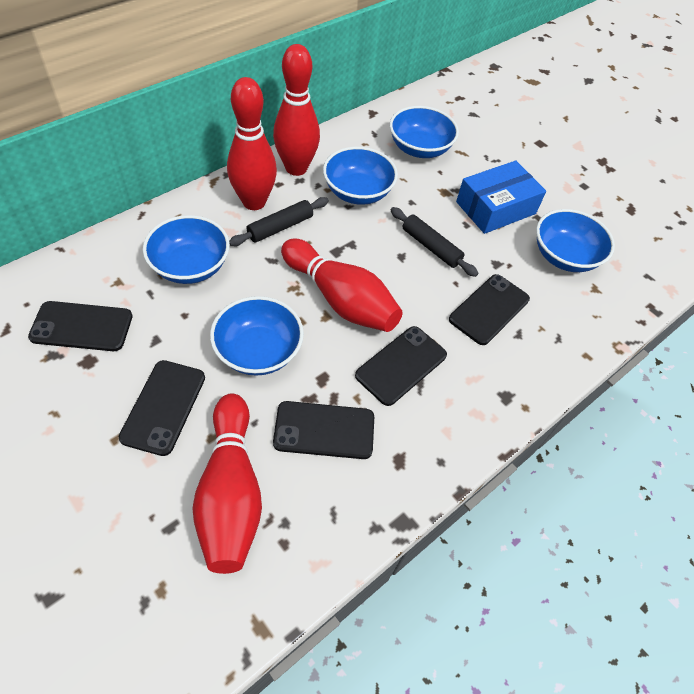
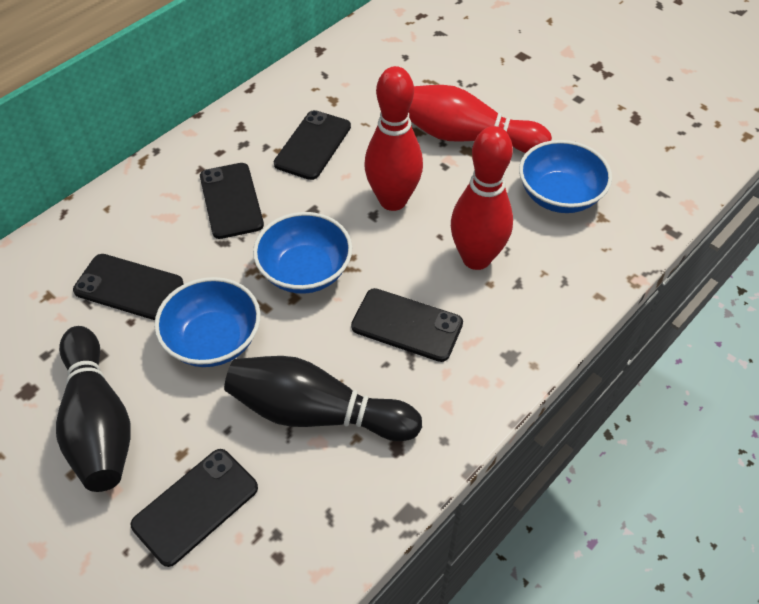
black bowling pin: 0 -> 2
black rolling pin: 2 -> 0
blue bowl: 5 -> 3
blue box: 1 -> 0
red bowling pin: 4 -> 3

